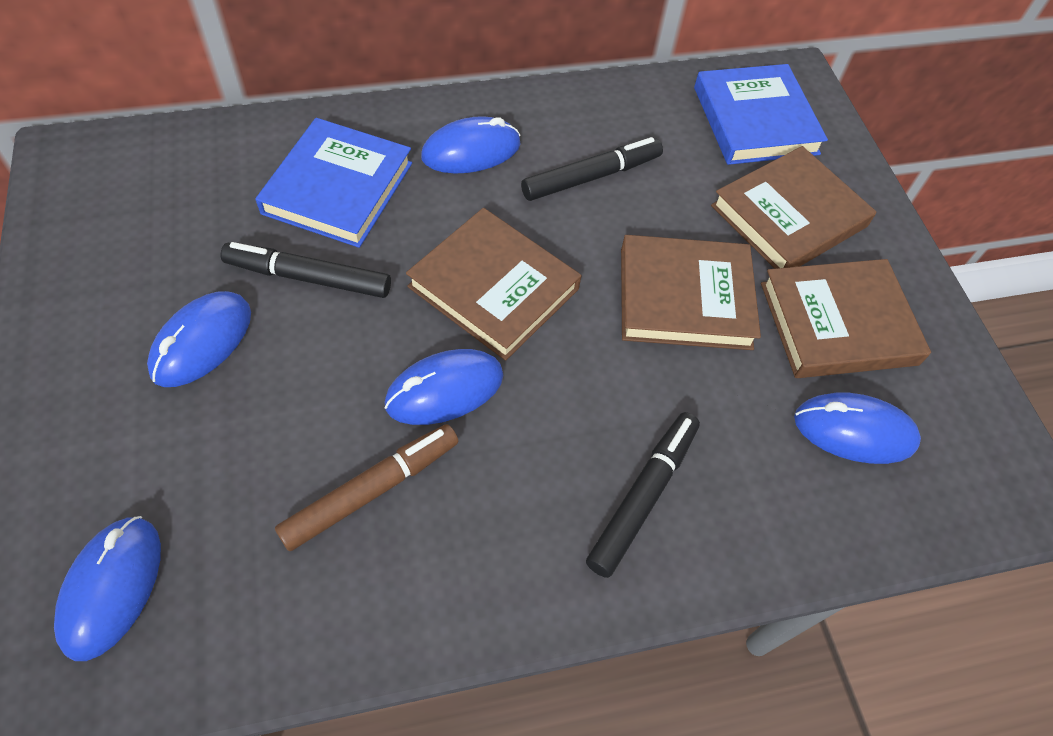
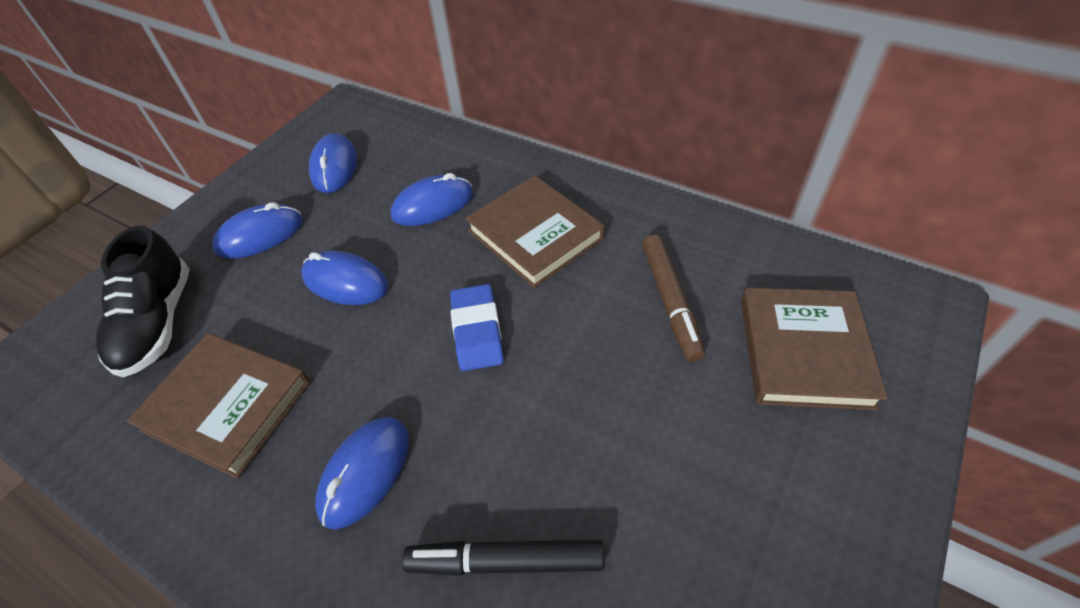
black marker: 3 -> 1
black shoe: 0 -> 1
blue book: 2 -> 0
blue eraser: 0 -> 1
brown book: 4 -> 3

